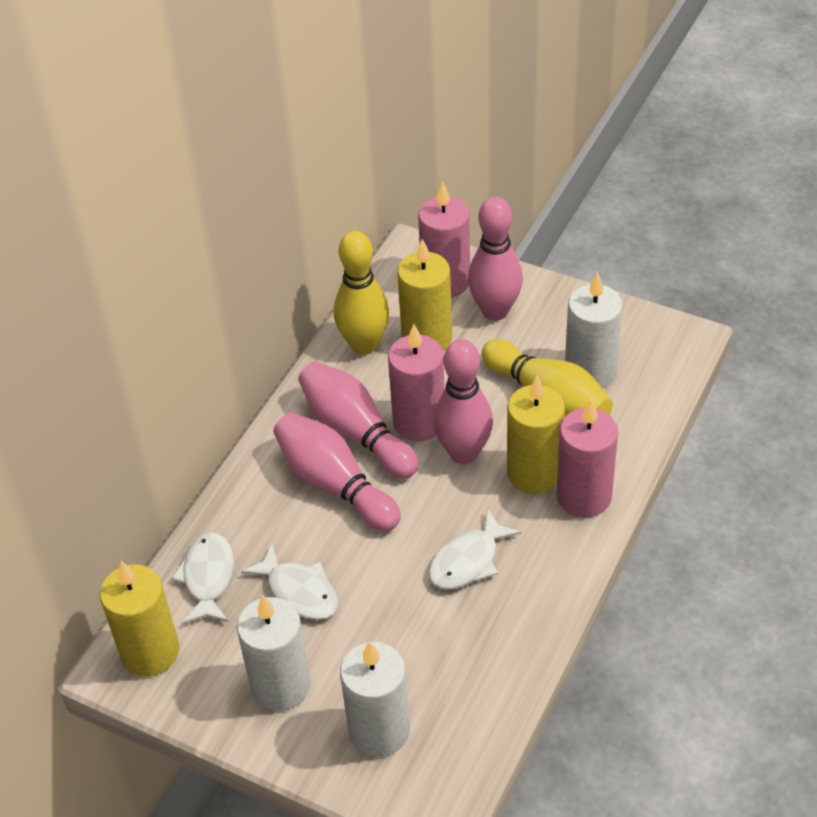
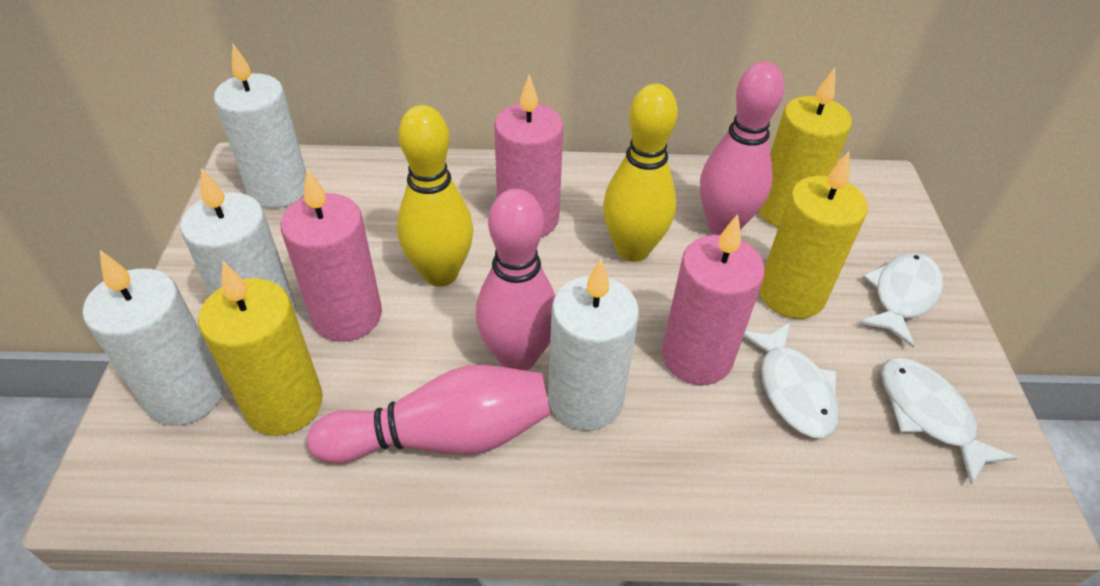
pink bowling pin: 4 -> 3
white candle: 3 -> 4

